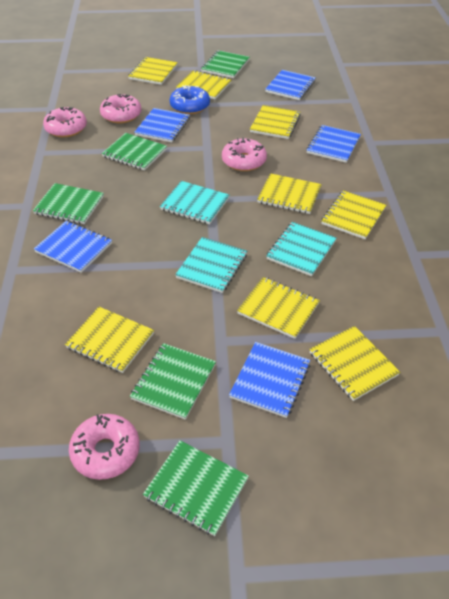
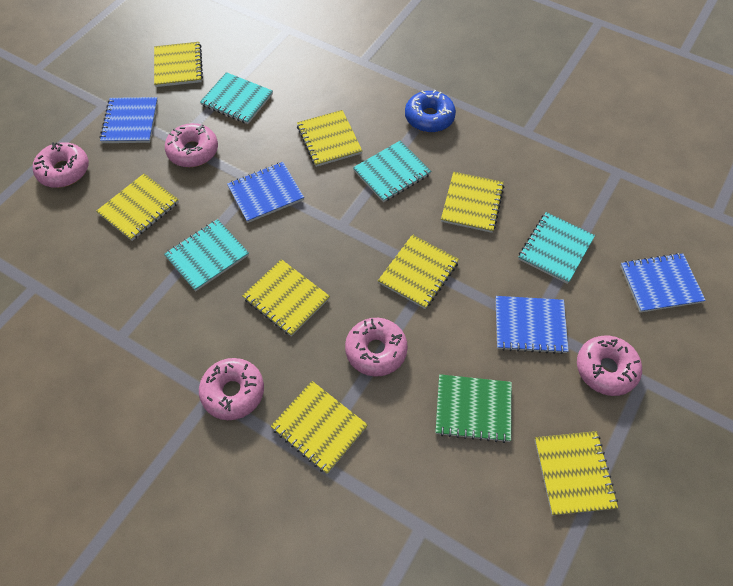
blue notebook: 5 -> 4
green notebook: 5 -> 1
pink donut: 4 -> 5
turquoise notebook: 3 -> 4

